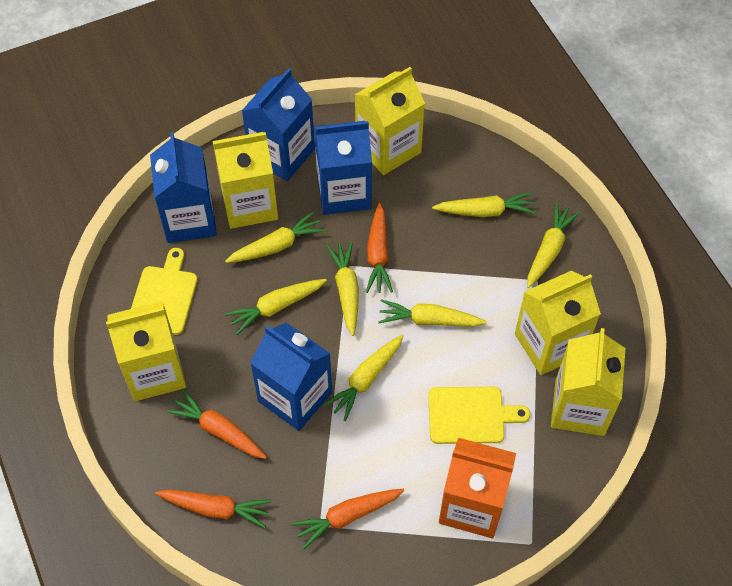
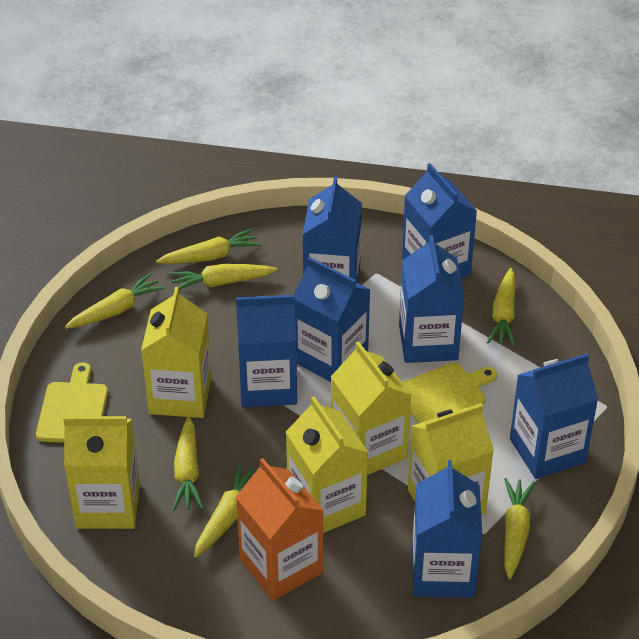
blue carton: 4 -> 7
orange carrot: 4 -> 0

